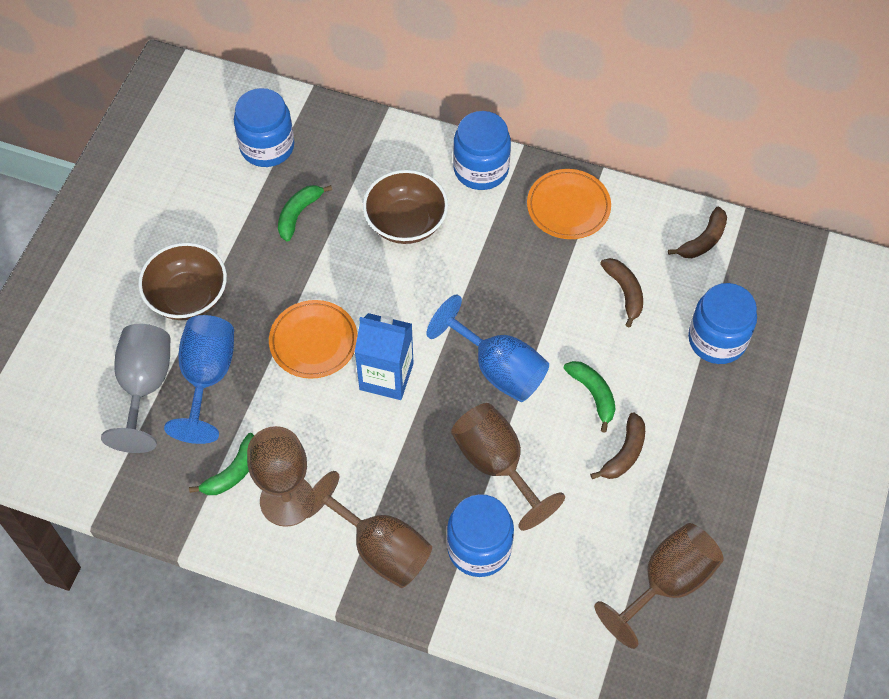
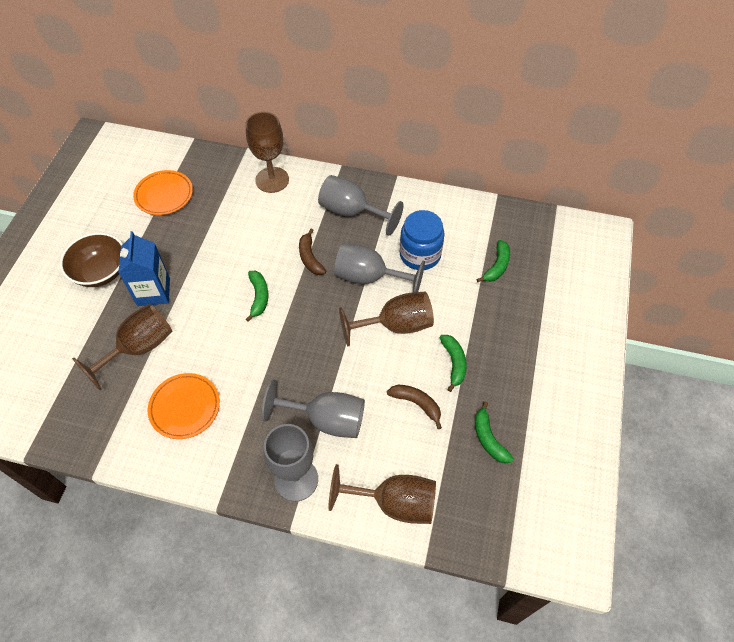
blue goblet: 2 -> 0
blue jar: 4 -> 1
brown banana: 3 -> 2
brown bowl: 2 -> 1
green banana: 3 -> 4
grey goblet: 1 -> 4

